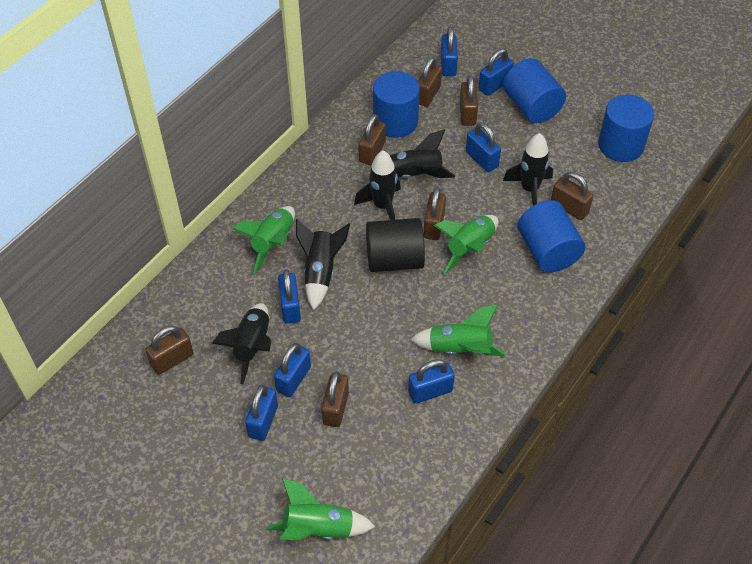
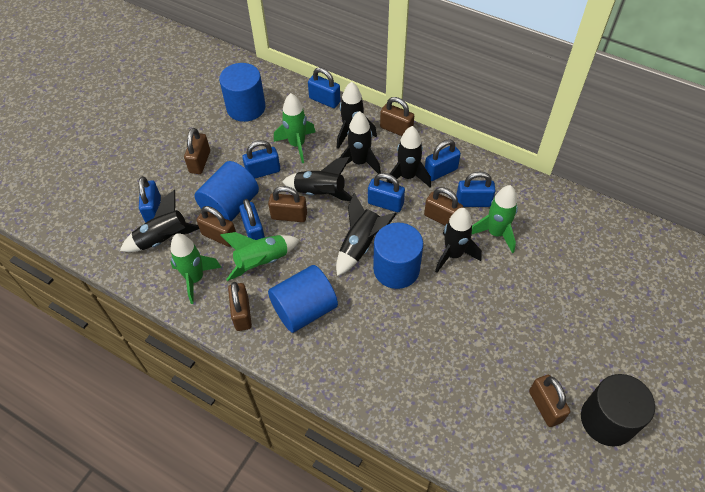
black rocket: 5 -> 7

